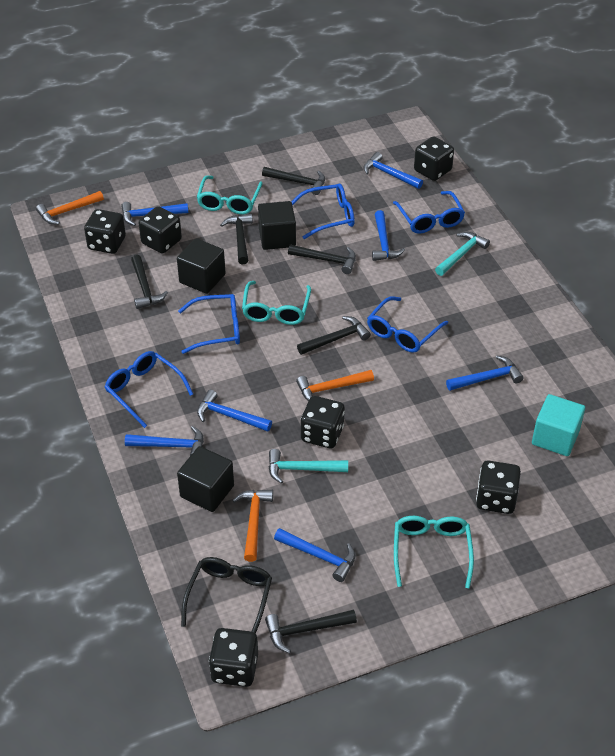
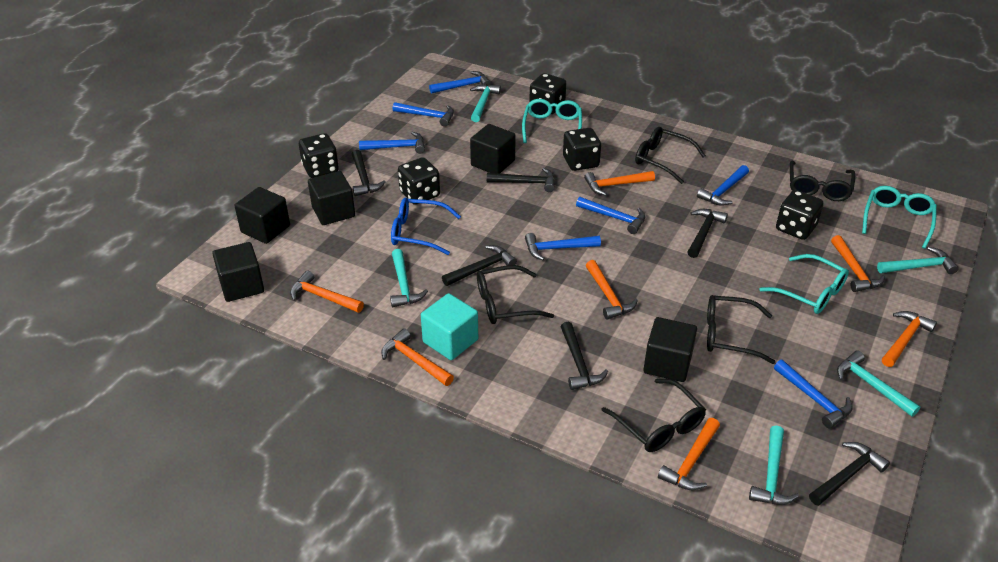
black cube: 3 -> 5
black dice: 6 -> 5
black glasses: 1 -> 5
blue glasses: 5 -> 1
orange hammer: 3 -> 7
turquoise hammer: 2 -> 5

